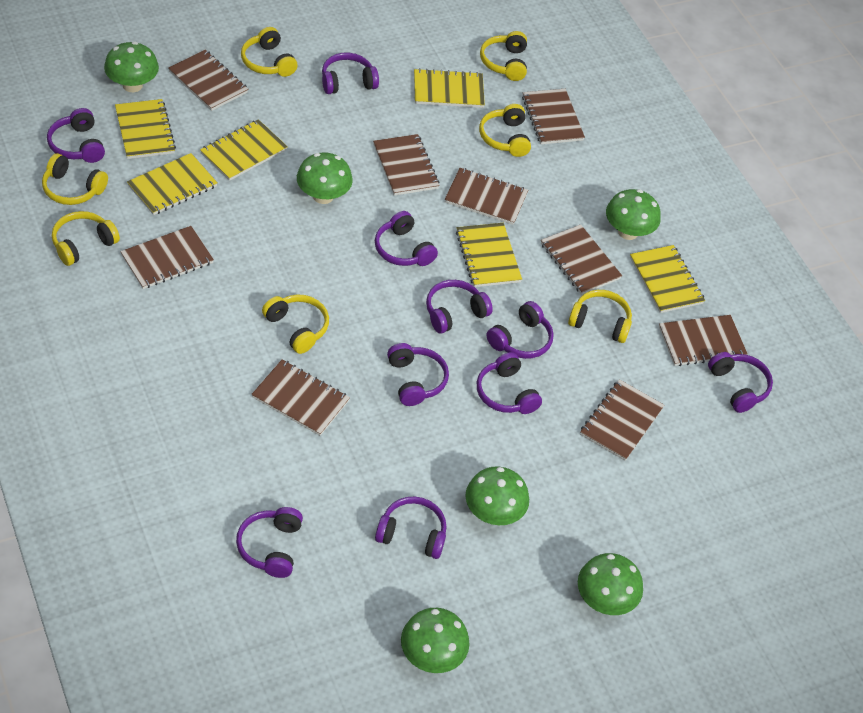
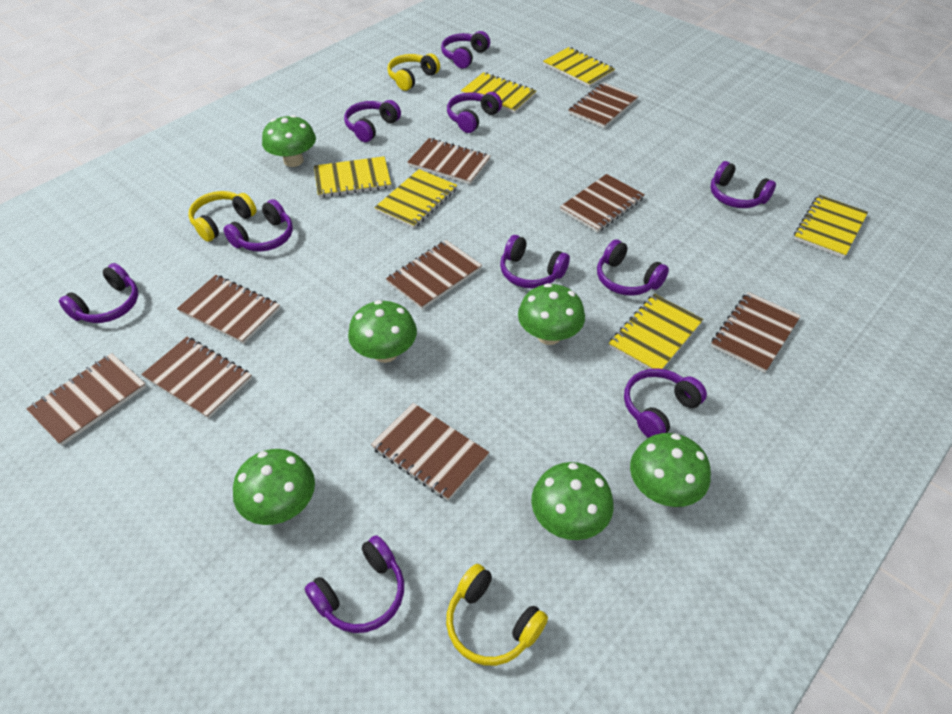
yellow headphones: 7 -> 3

